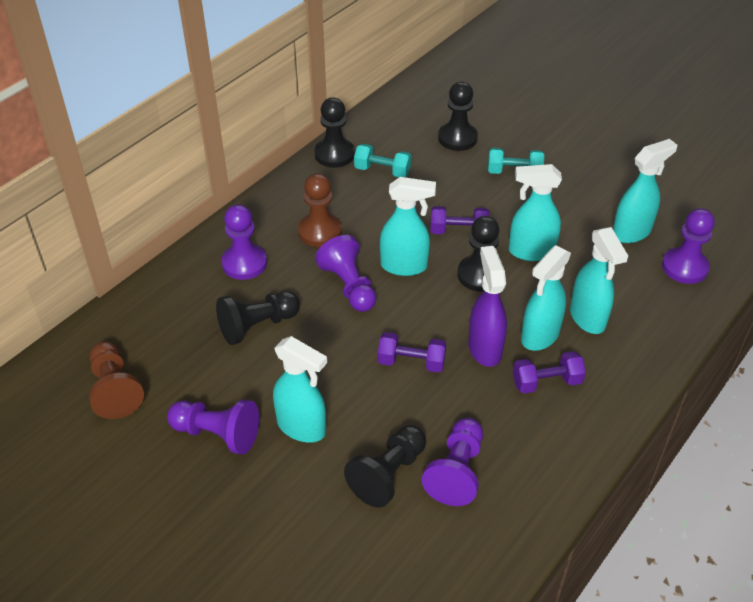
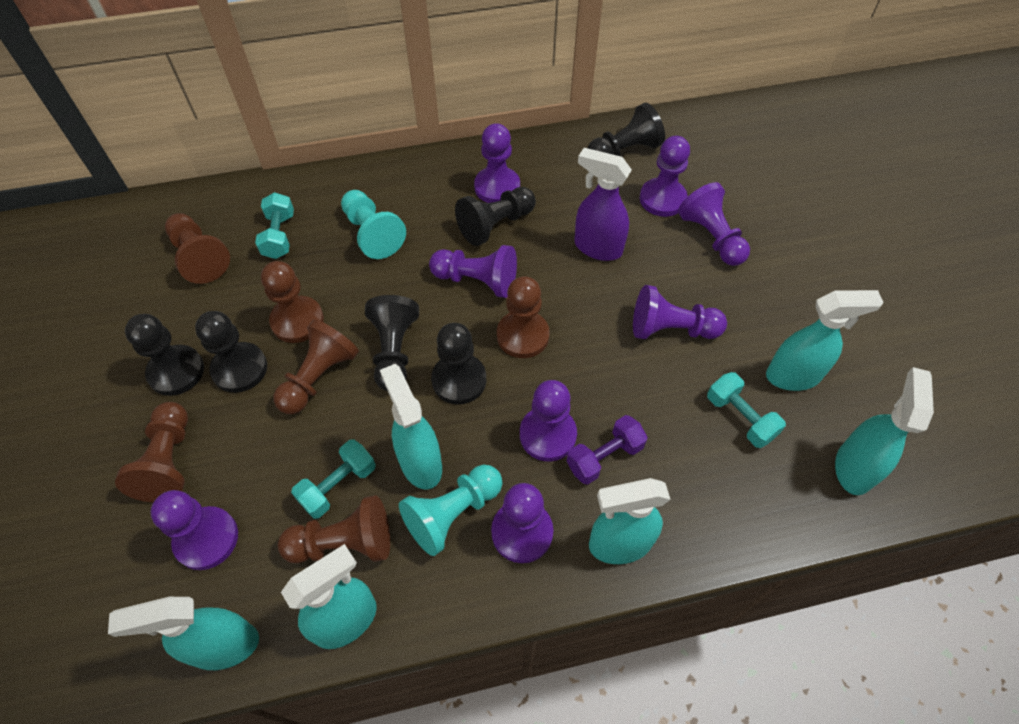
black pawn: 5 -> 6
brown pawn: 2 -> 6
purple dumbbell: 3 -> 1
purple pawn: 5 -> 8
turquoise dumbbell: 2 -> 3
turquoise pawn: 0 -> 2

